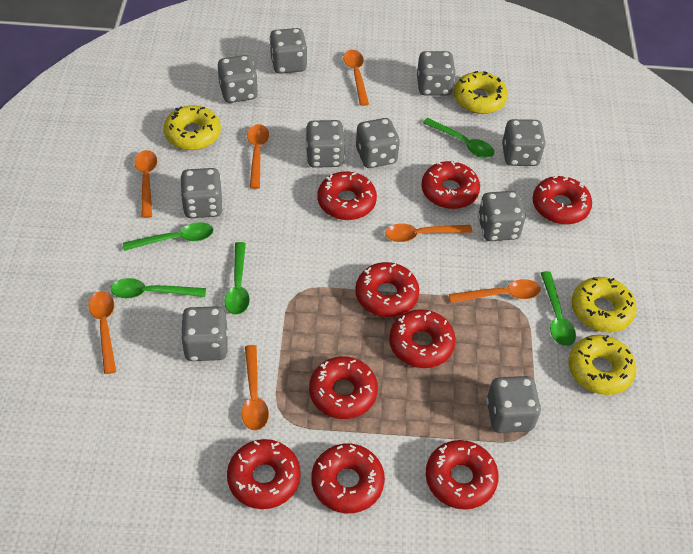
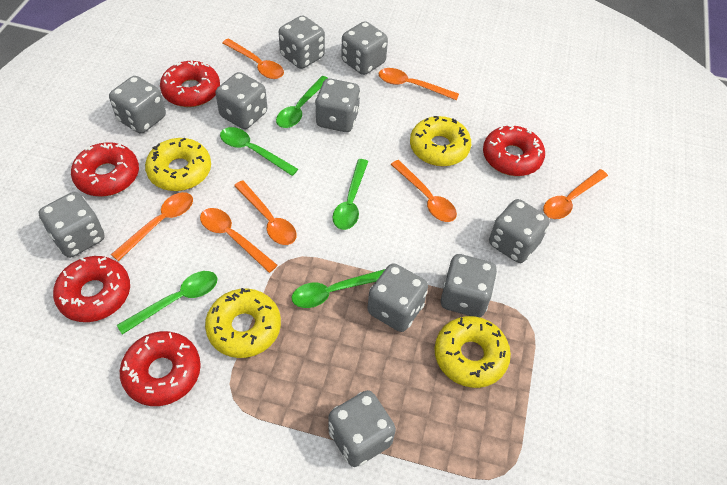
red donut: 9 -> 5

